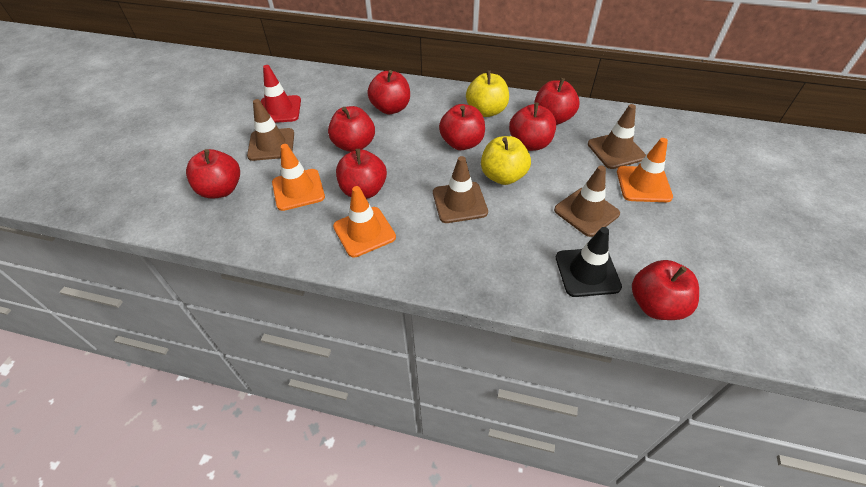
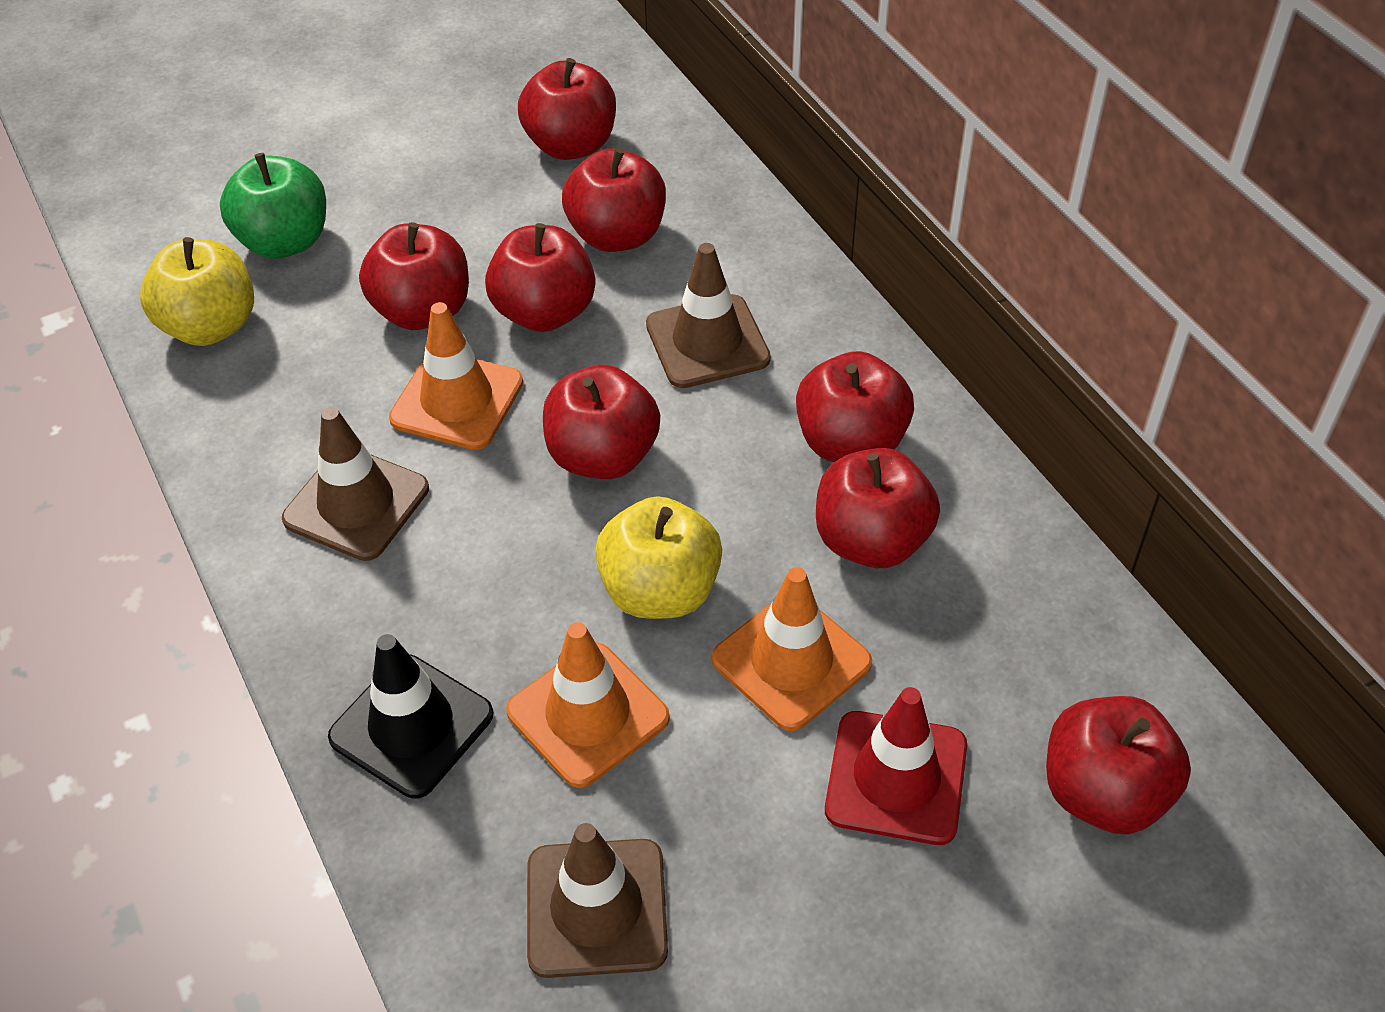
brown traffic cone: 4 -> 3
green apple: 0 -> 1

